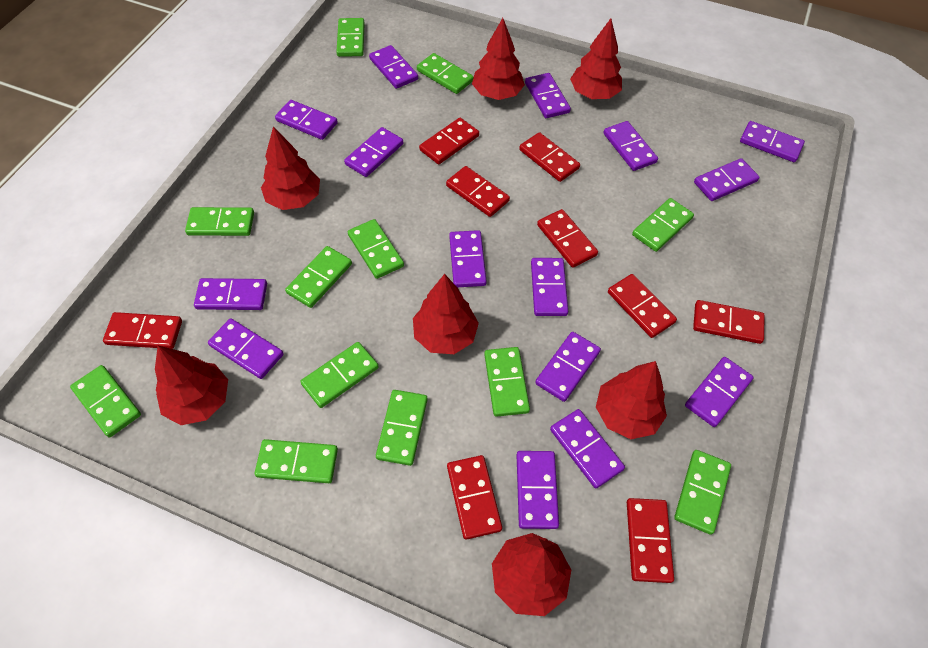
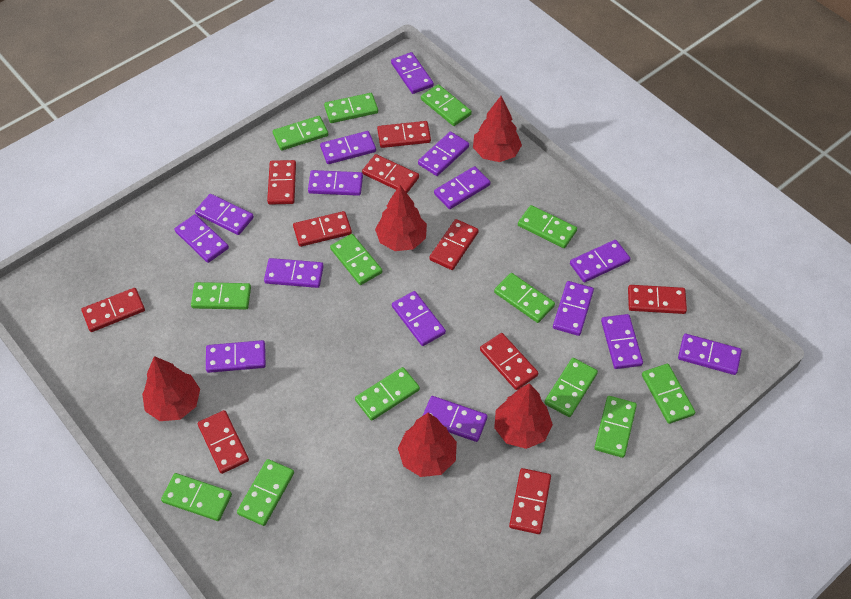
green domino: 12 -> 13
red domino: 9 -> 10
red tree: 7 -> 5

